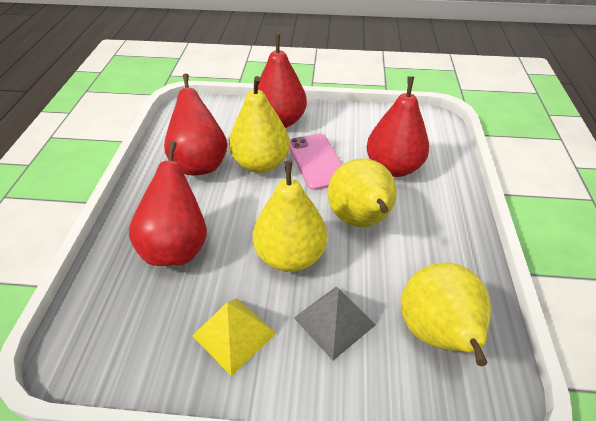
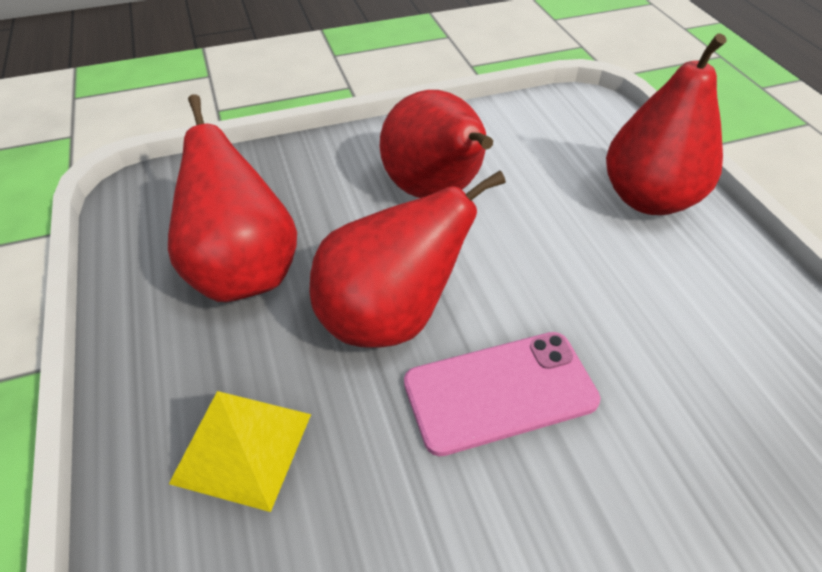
grey pyramid: 1 -> 0
yellow pear: 4 -> 0

